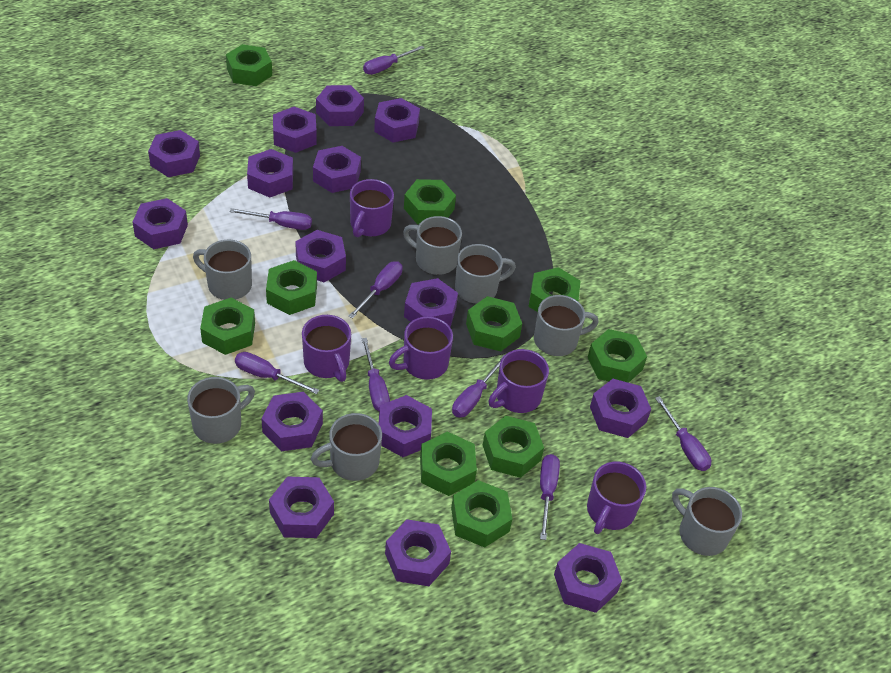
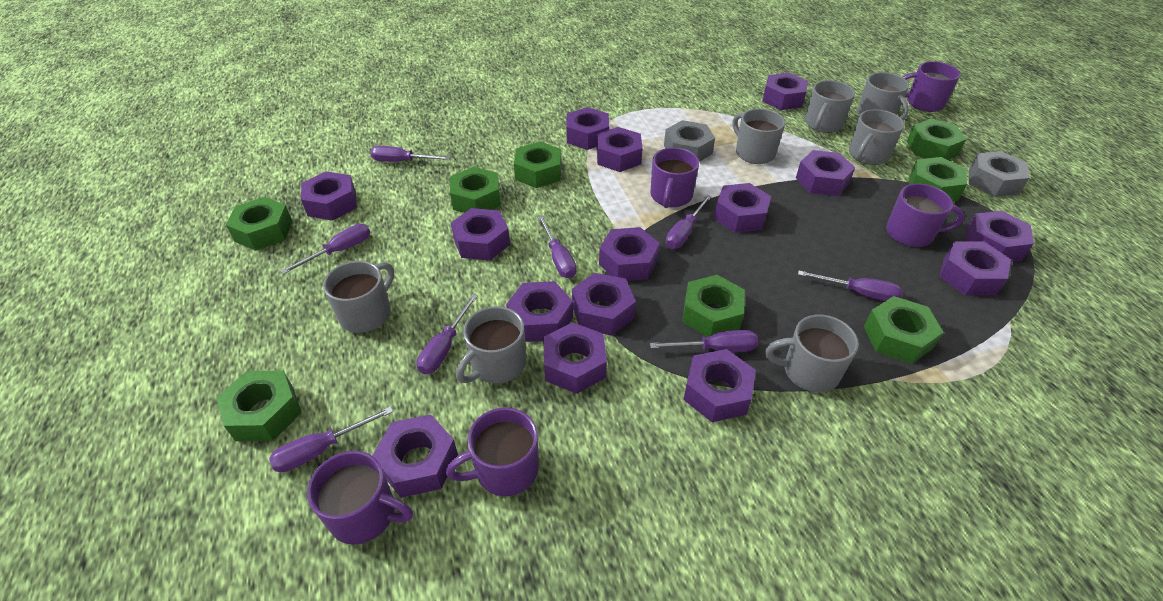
green nut: 10 -> 8
grey nut: 0 -> 2

